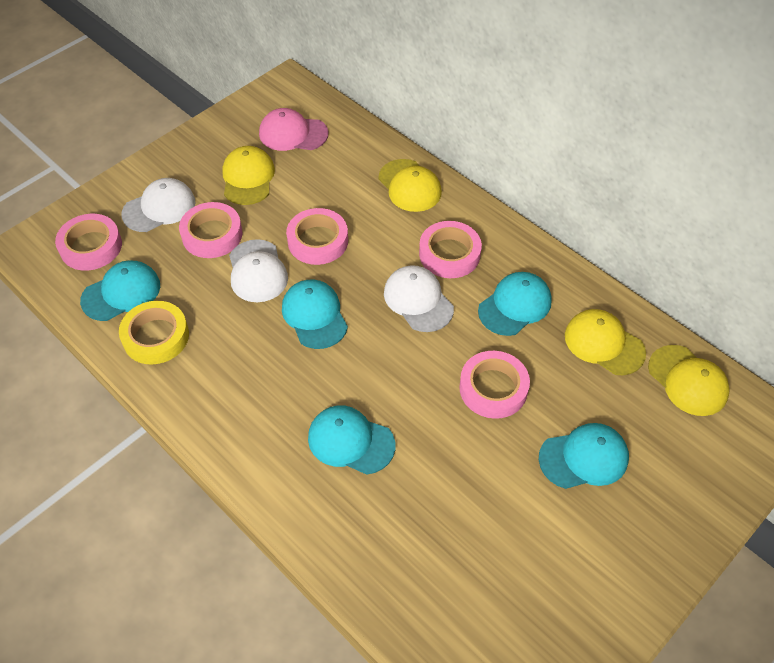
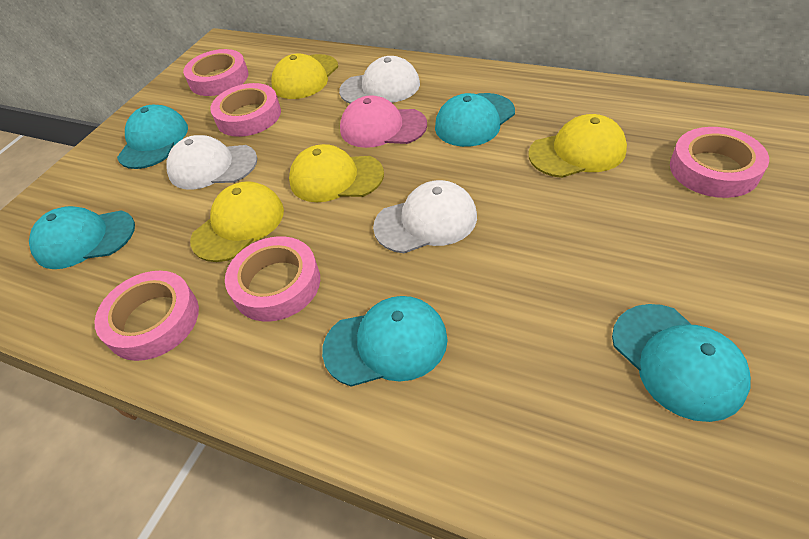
yellow tape: 1 -> 0

